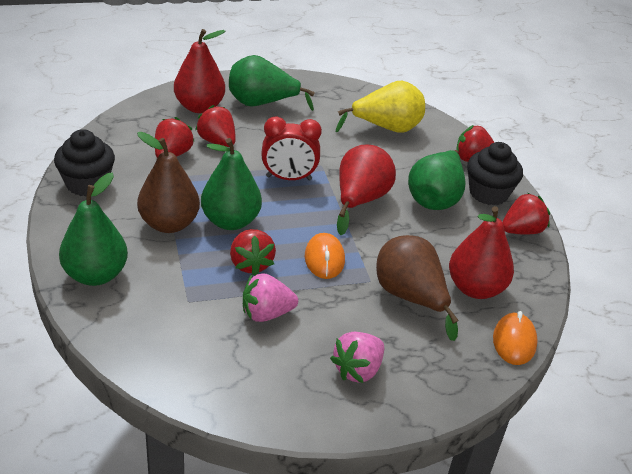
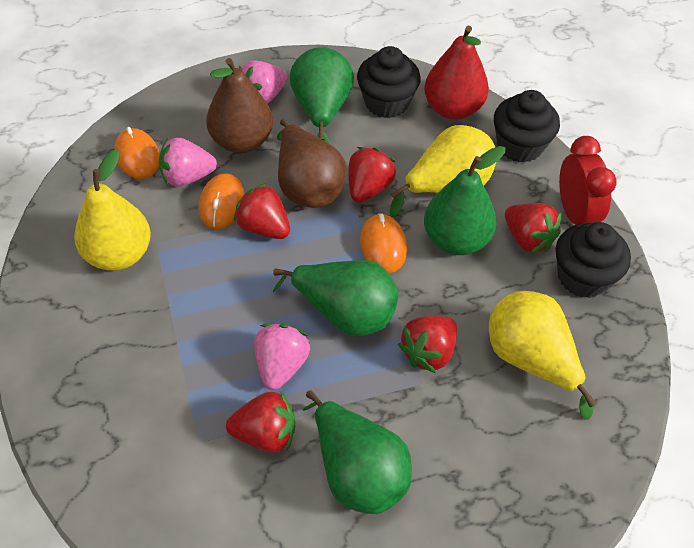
black cupcake: 2 -> 3
orange mouse: 2 -> 3
pink strawberry: 2 -> 3
red pear: 3 -> 1
yellow pear: 1 -> 3

